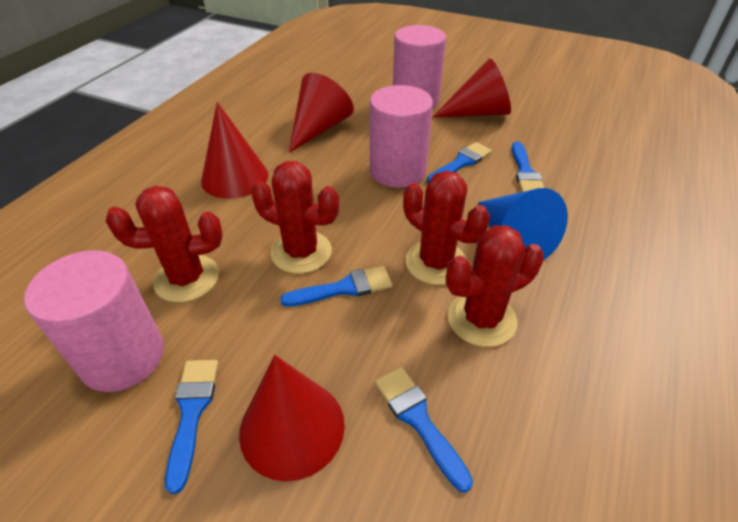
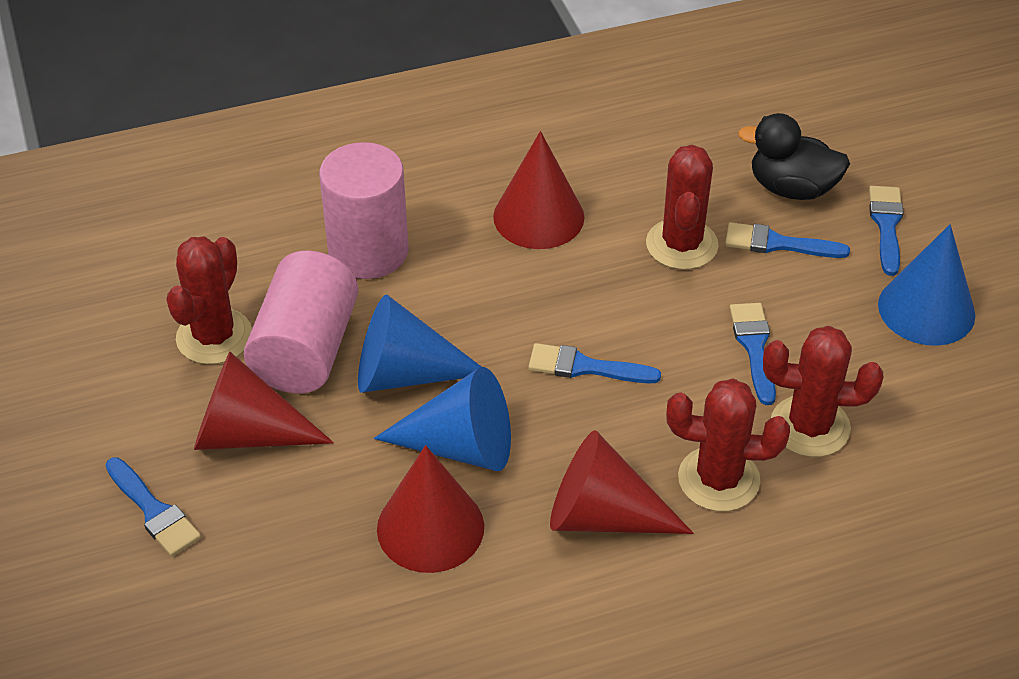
black duck: 0 -> 1
blue cone: 1 -> 3
pink cylinder: 3 -> 2

